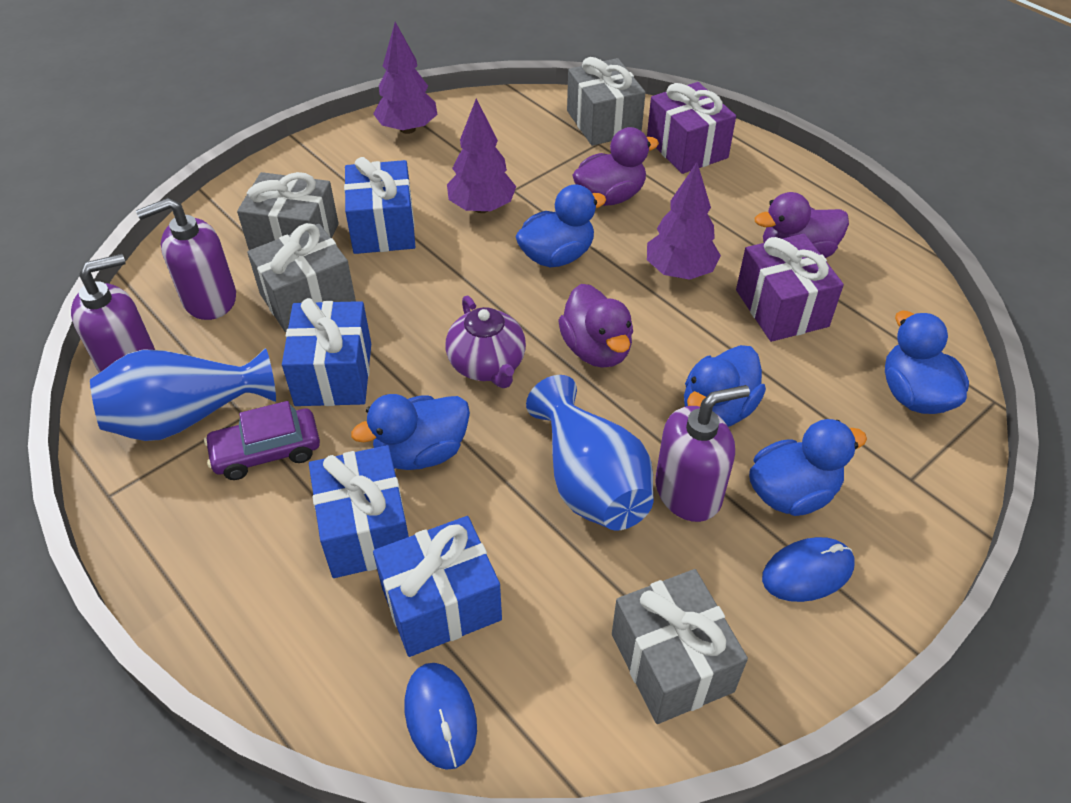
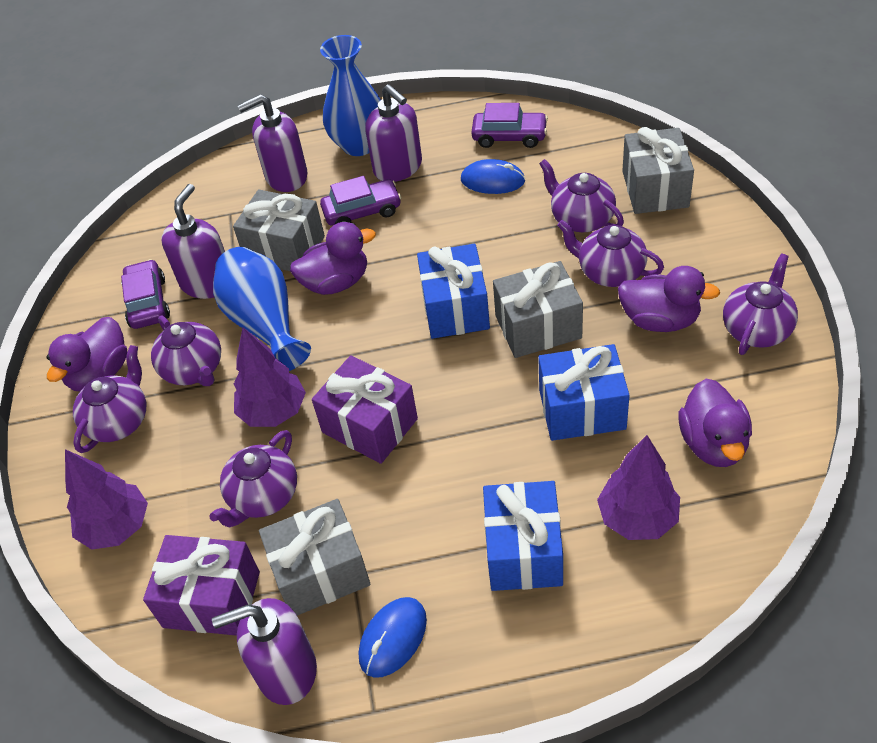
blue duck: 5 -> 0
blue gift: 4 -> 3
purple car: 1 -> 3
purple duck: 3 -> 4
purple soap dispenser: 3 -> 4
purple teapot: 1 -> 6

